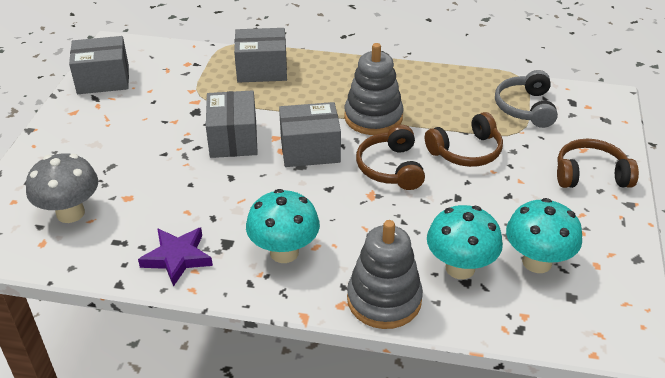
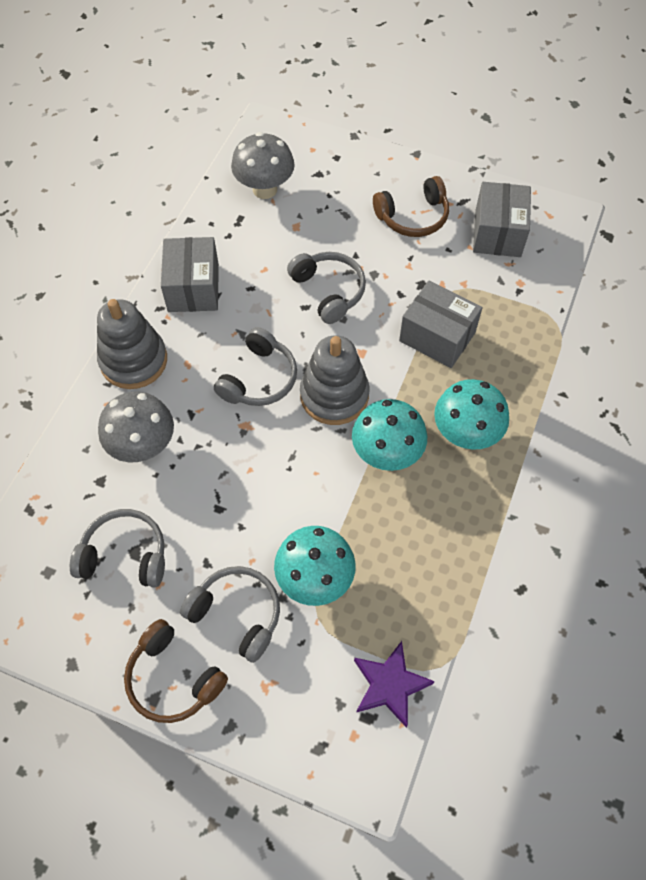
brown headphones: 3 -> 2
grey box: 4 -> 3
grey headphones: 1 -> 4
grey mushroom: 1 -> 2

